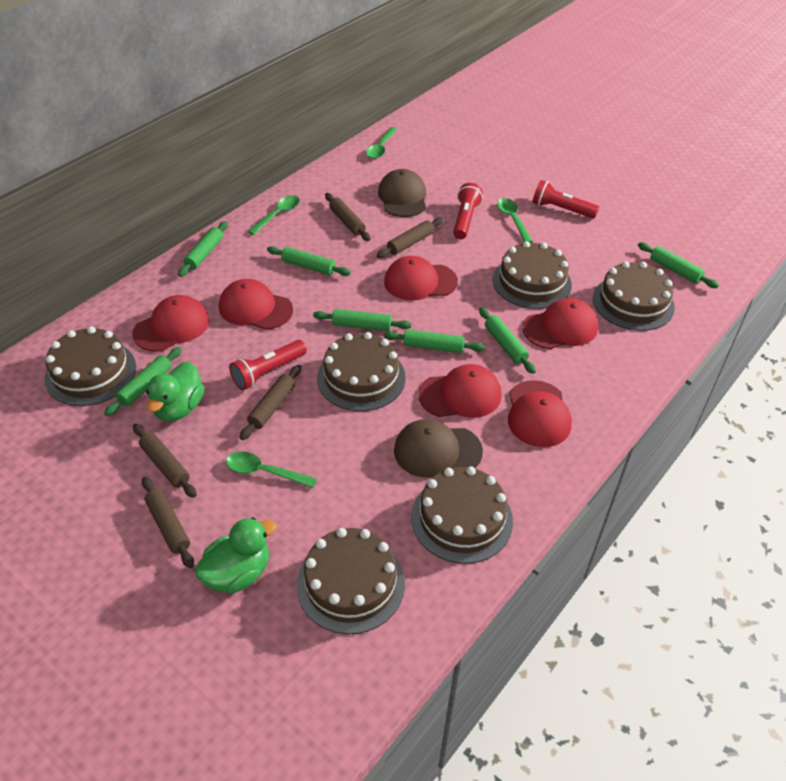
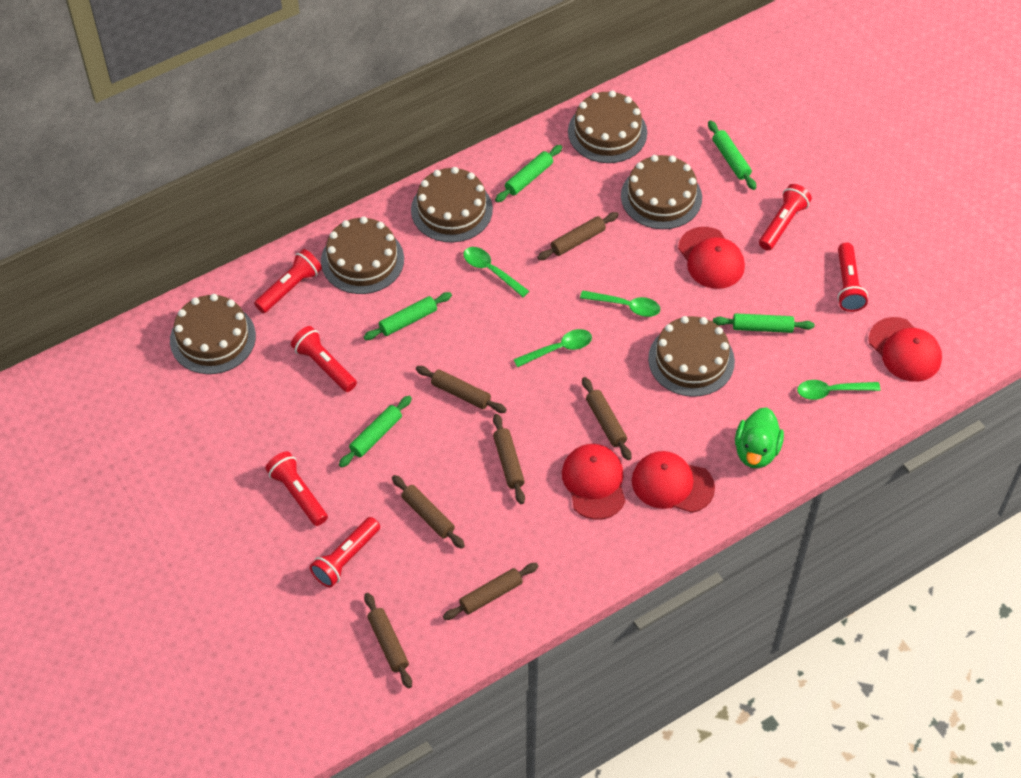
brown cap: 2 -> 0
brown rolling pin: 5 -> 7
green duck: 2 -> 1
green rolling pin: 7 -> 5
red cap: 6 -> 4
red flashlight: 3 -> 6

